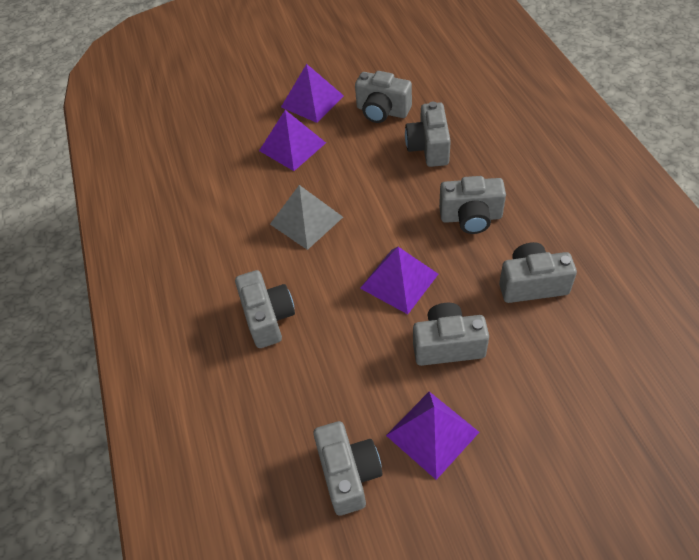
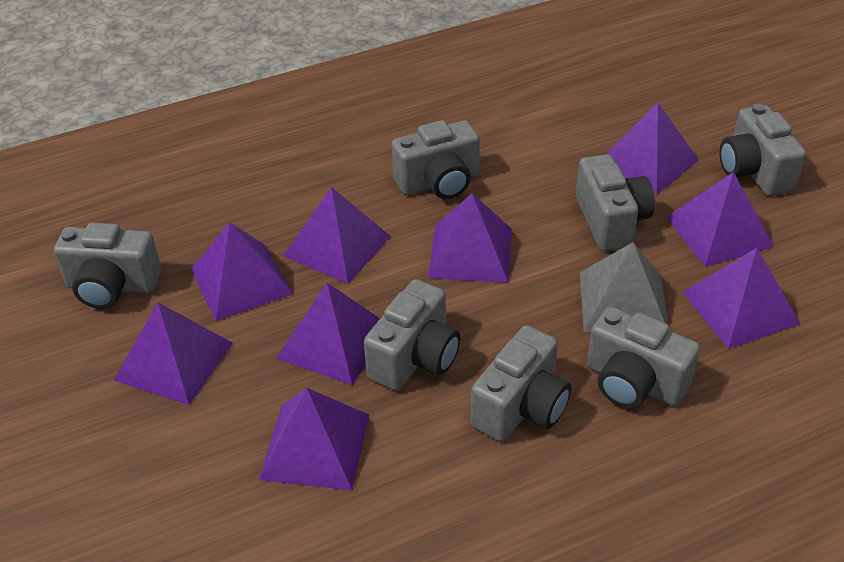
purple pyramid: 4 -> 9

